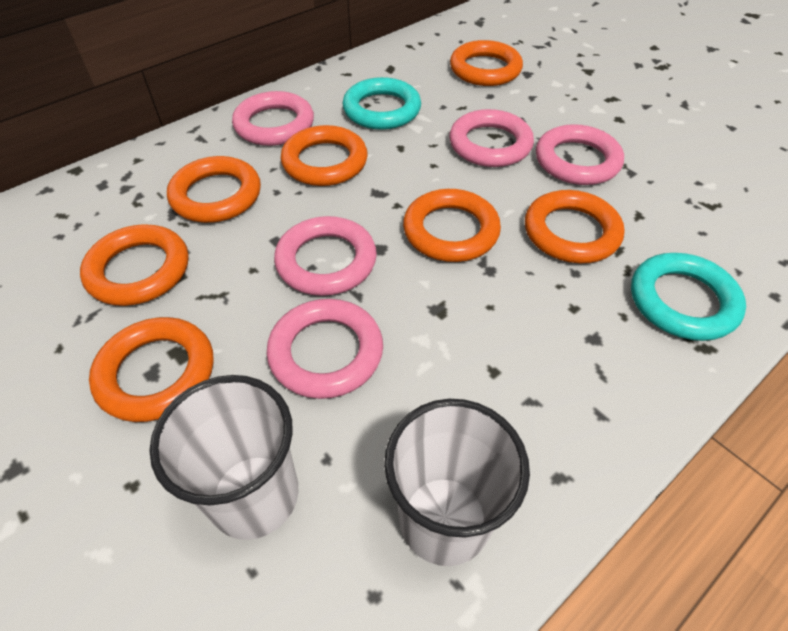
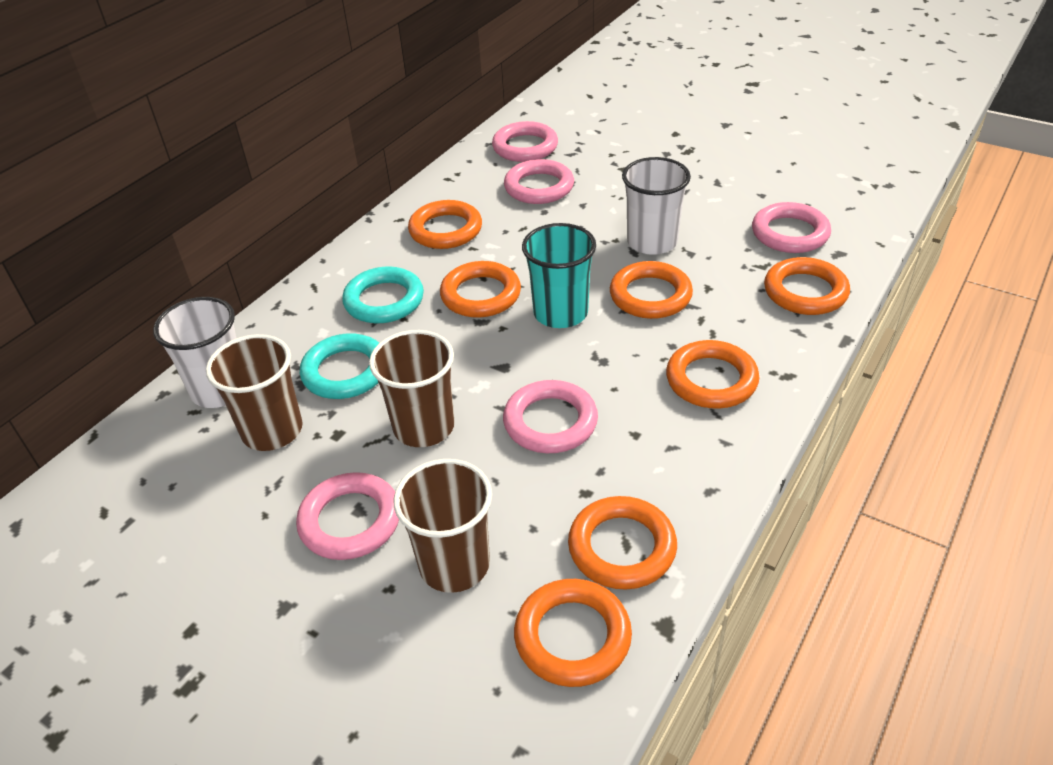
brown cup: 0 -> 3
turquoise cup: 0 -> 1

